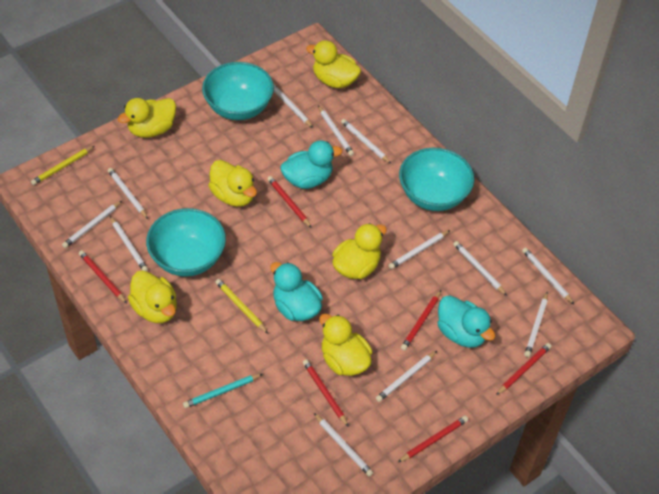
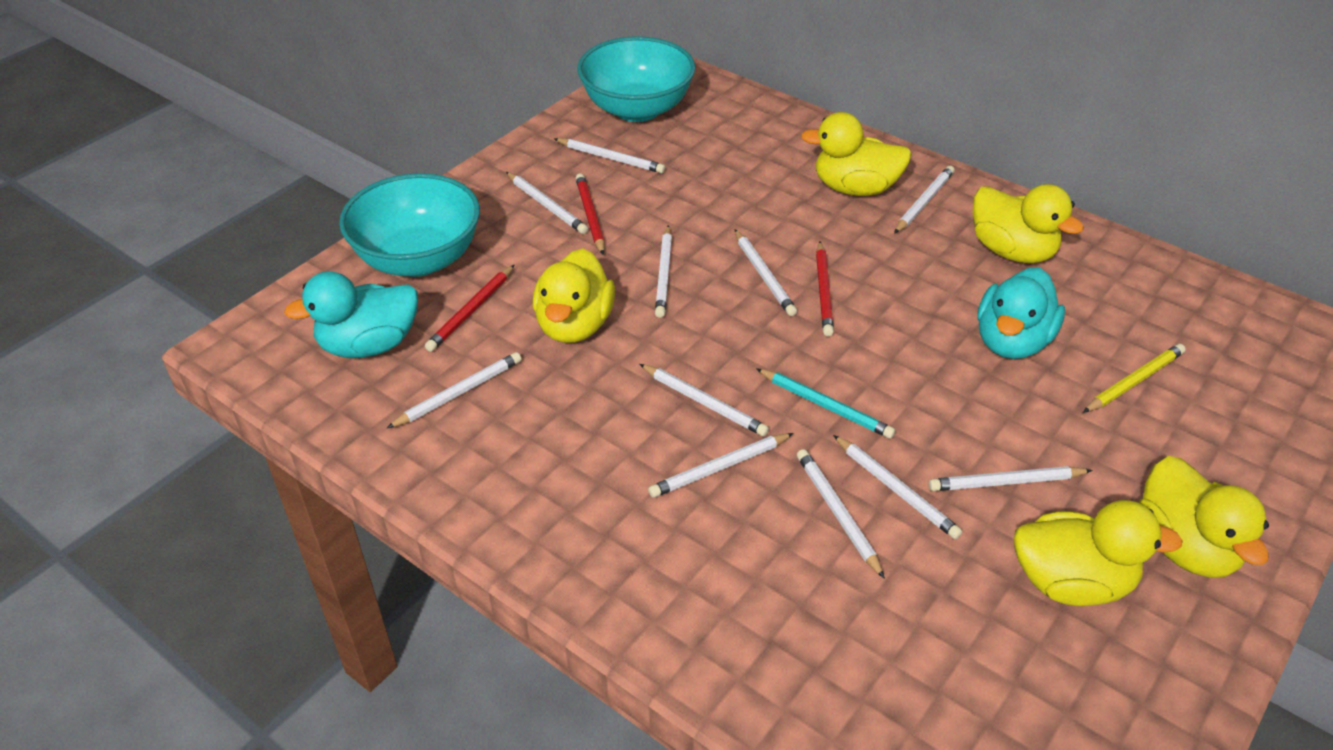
red pencil: 6 -> 3
turquoise bowl: 3 -> 2
turquoise duck: 3 -> 2
white pencil: 12 -> 11
yellow duck: 6 -> 5
yellow pencil: 2 -> 1

